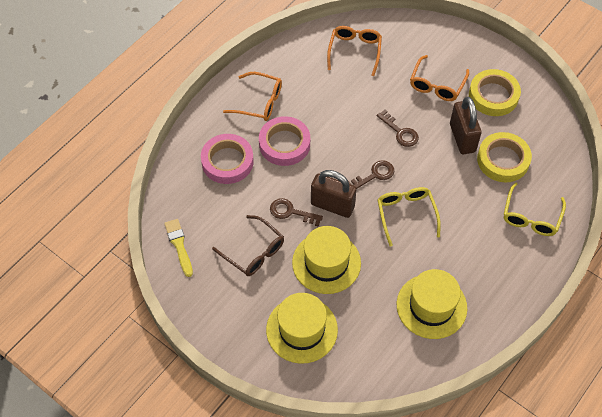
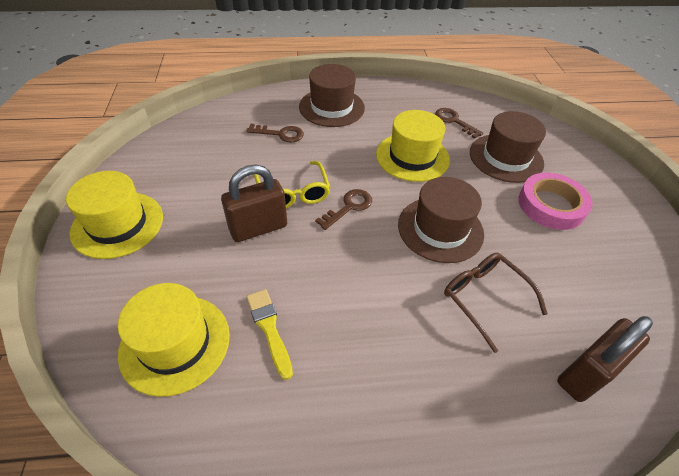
brown hat: 0 -> 3
orange glasses: 3 -> 0
pink tape: 2 -> 1
yellow glasses: 2 -> 1
yellow tape: 2 -> 0

